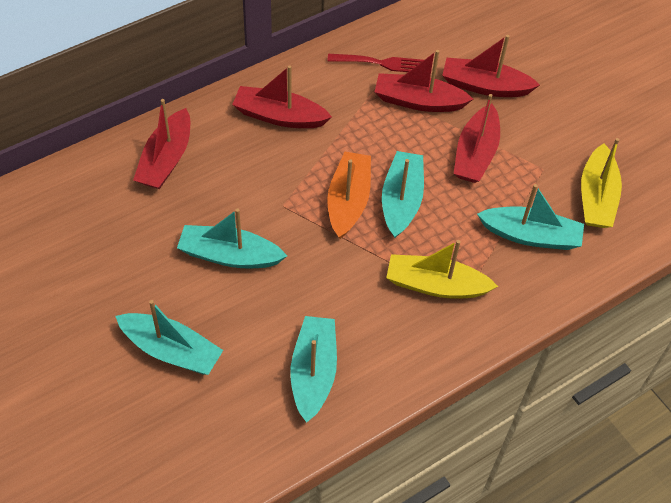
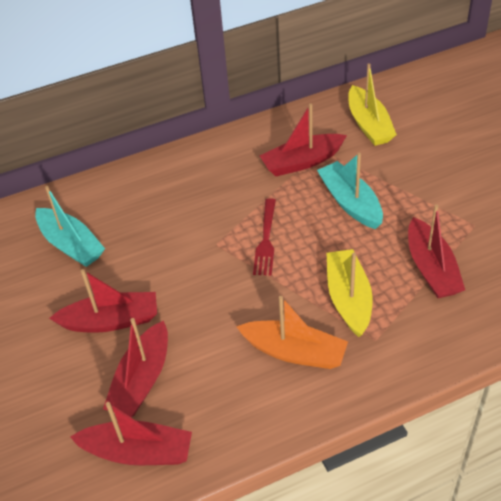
turquoise boat: 5 -> 2

